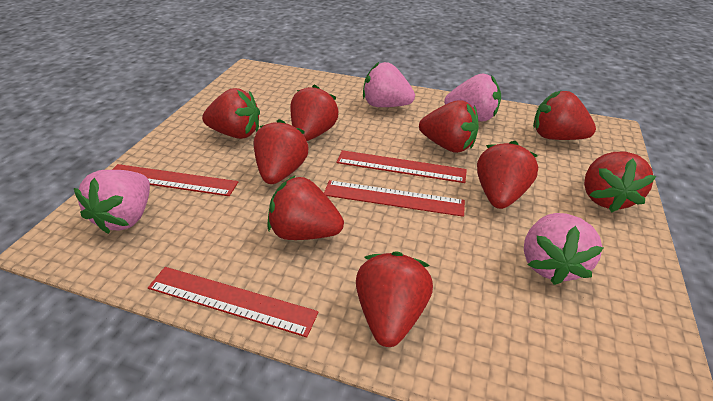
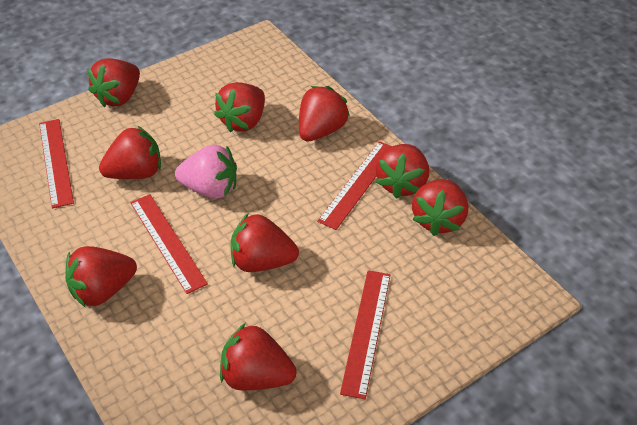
pink strawberry: 4 -> 1

